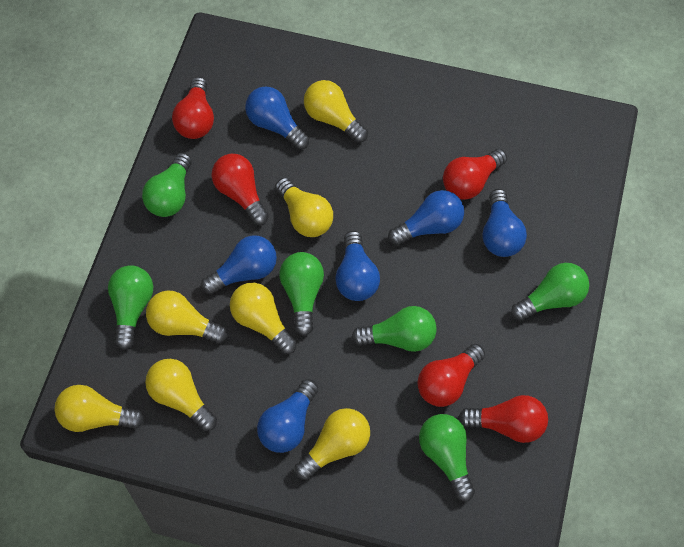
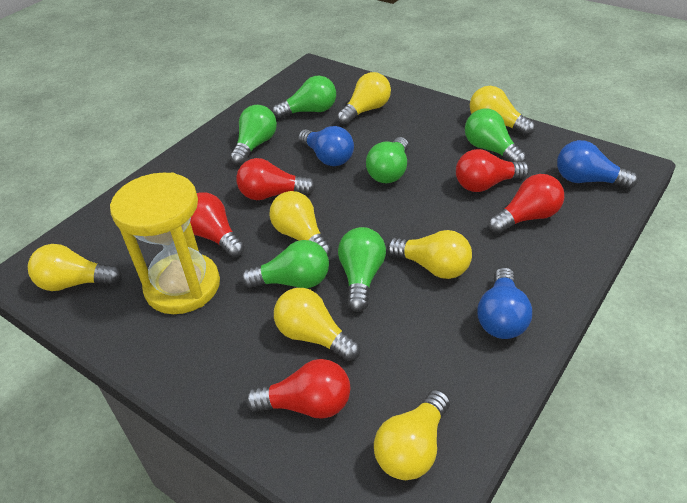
blue light bulb: 6 -> 3
yellow hourglass: 0 -> 1

